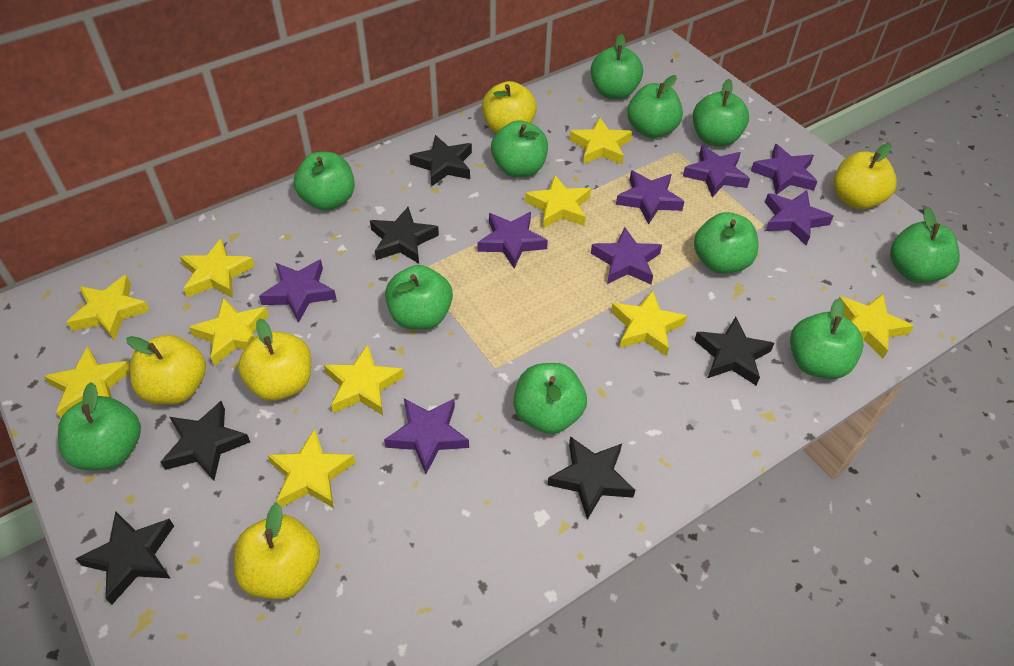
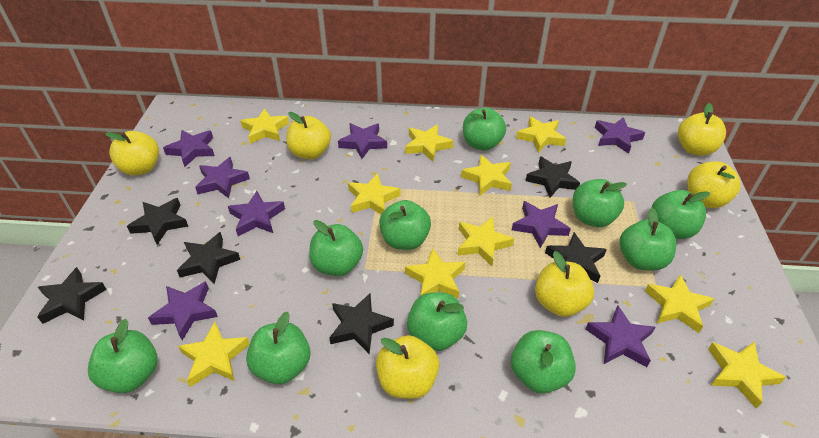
green apple: 11 -> 10
yellow apple: 5 -> 6

